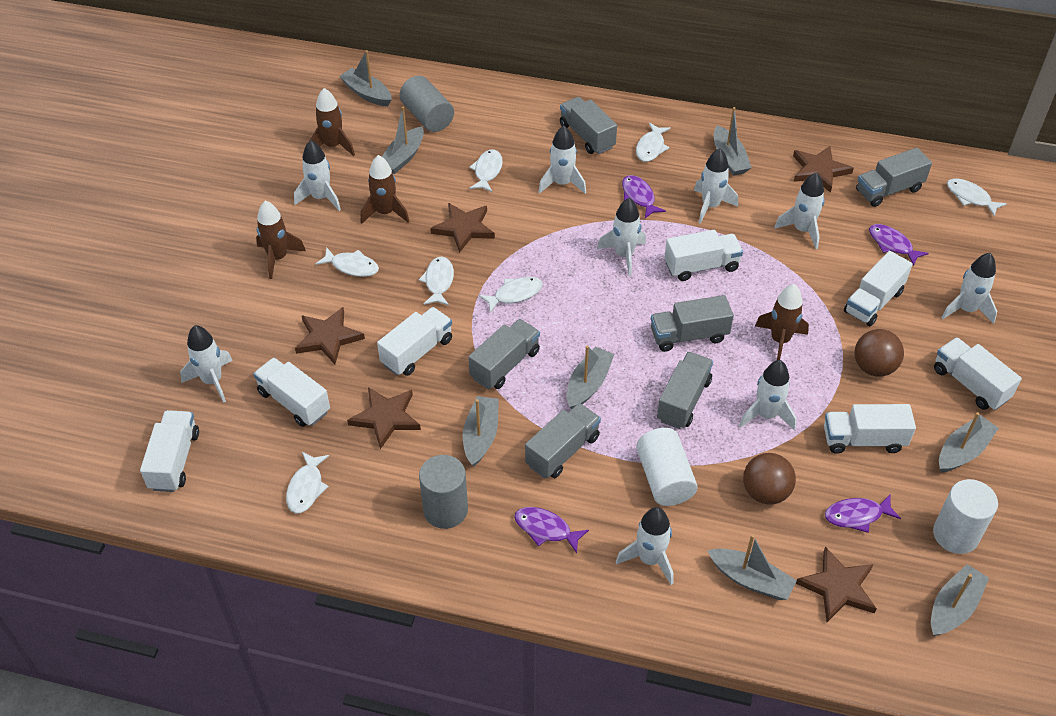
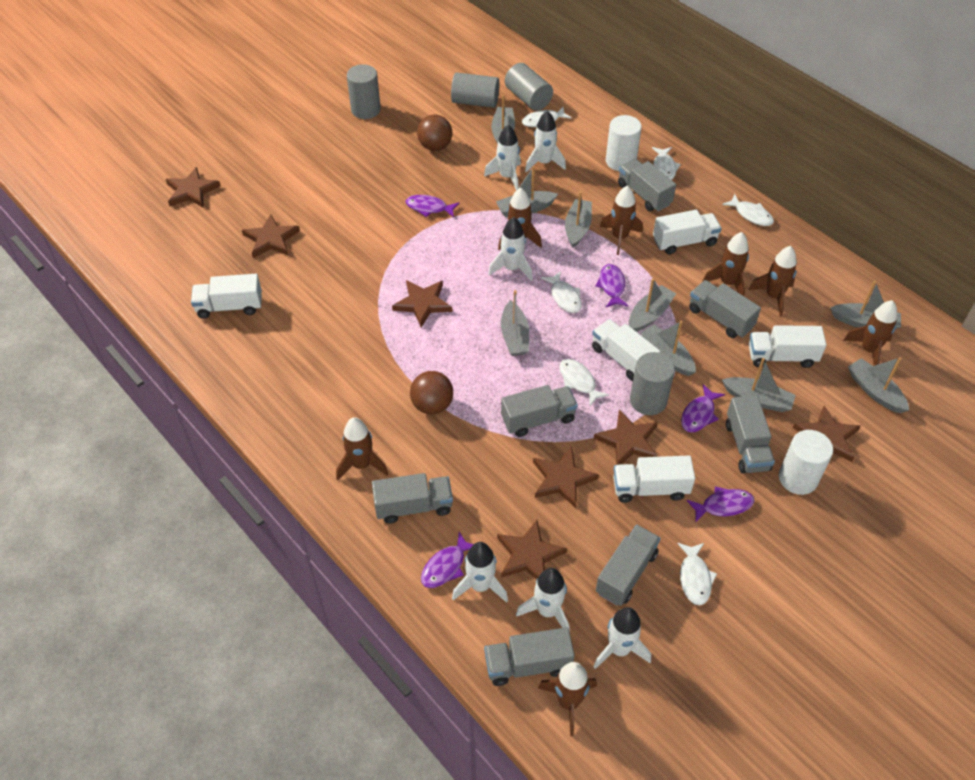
brown rocket: 4 -> 7
brown star: 5 -> 7
grey boat: 8 -> 9
grey cylinder: 2 -> 4
grey truck: 6 -> 7
purple fish: 4 -> 5
white fish: 7 -> 6
white rocket: 9 -> 6
white truck: 7 -> 5

